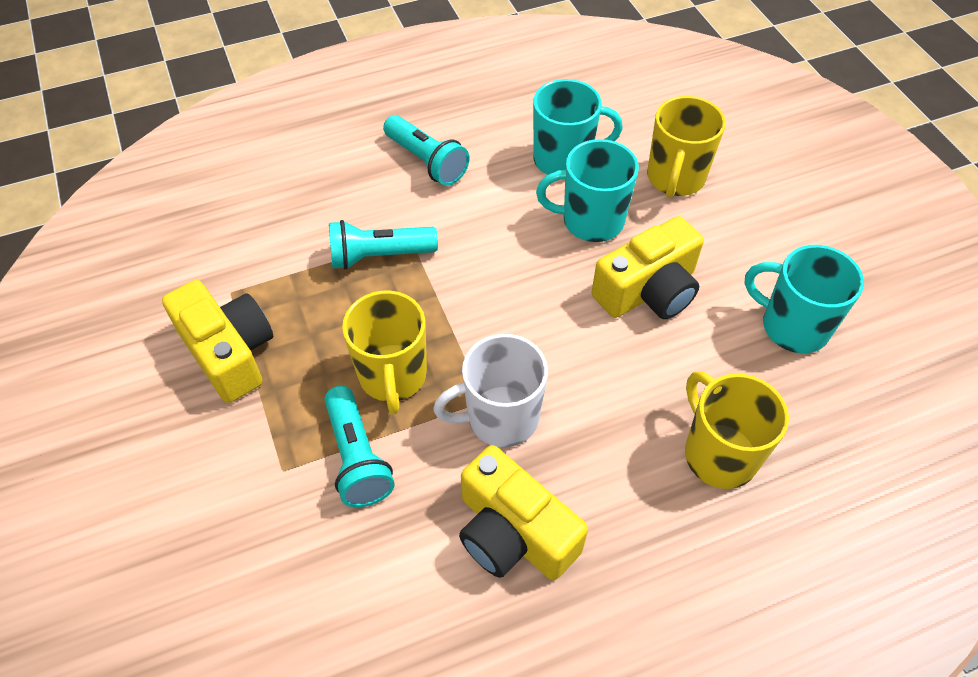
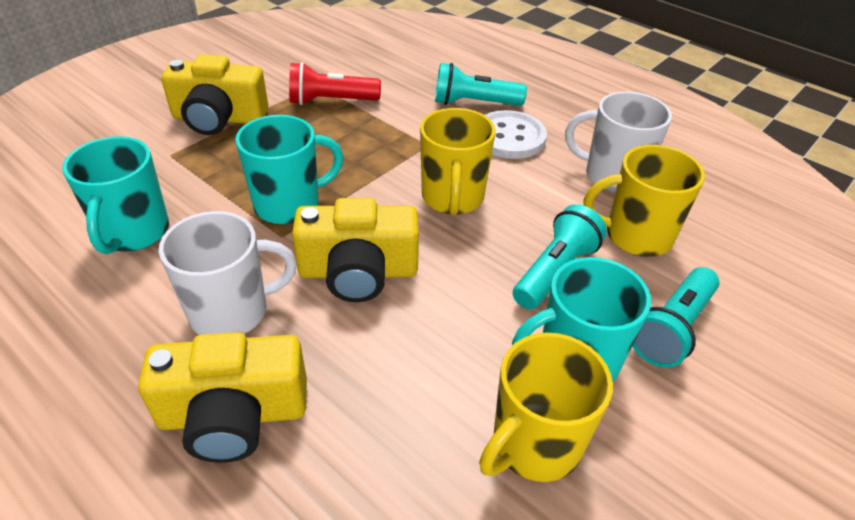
red flashlight: 0 -> 1
white button: 0 -> 1
white mug: 1 -> 2

